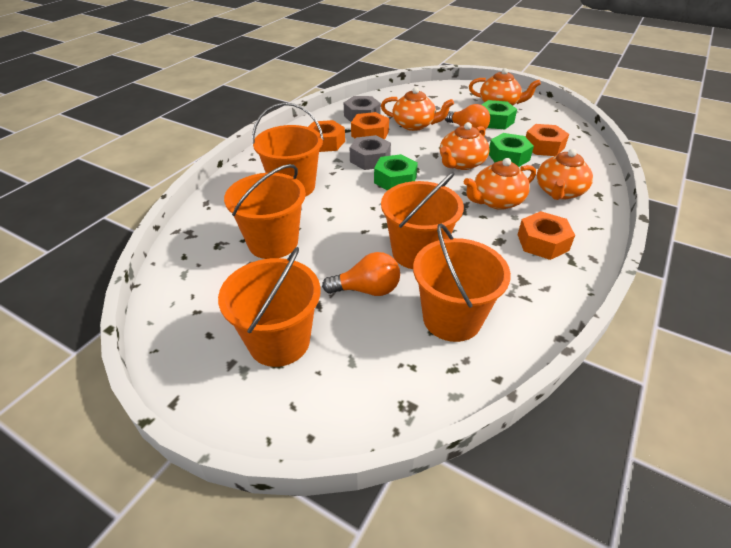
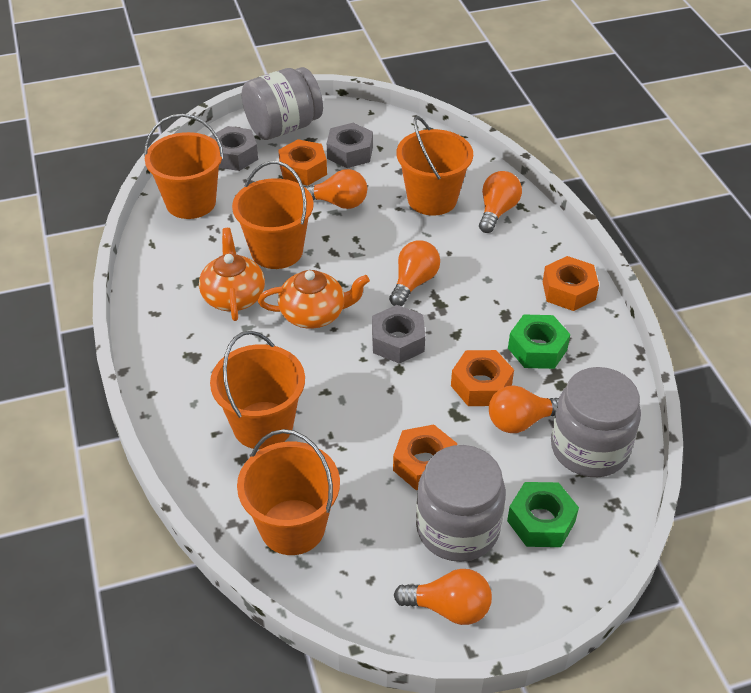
green nut: 3 -> 2
grey jar: 0 -> 3
grey nut: 2 -> 3
orange light bulb: 2 -> 5
orange teapot: 5 -> 2

